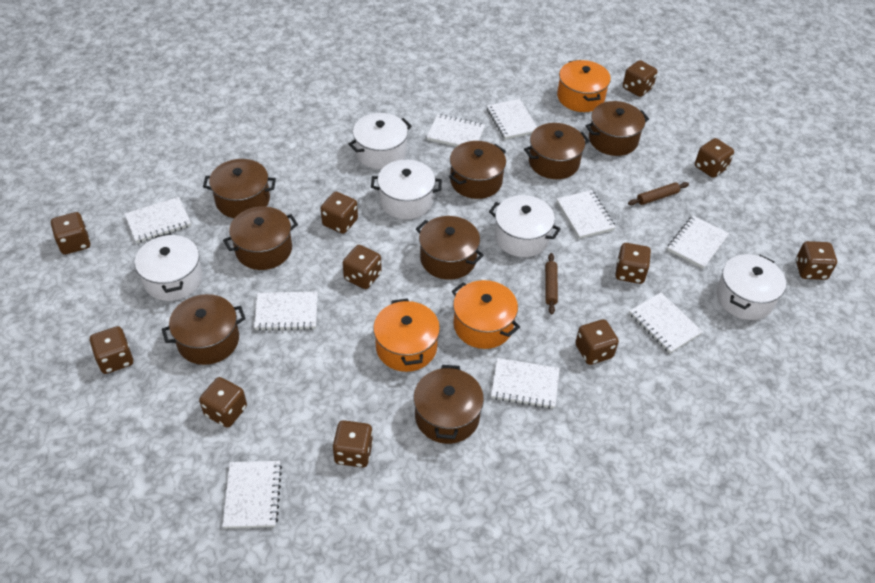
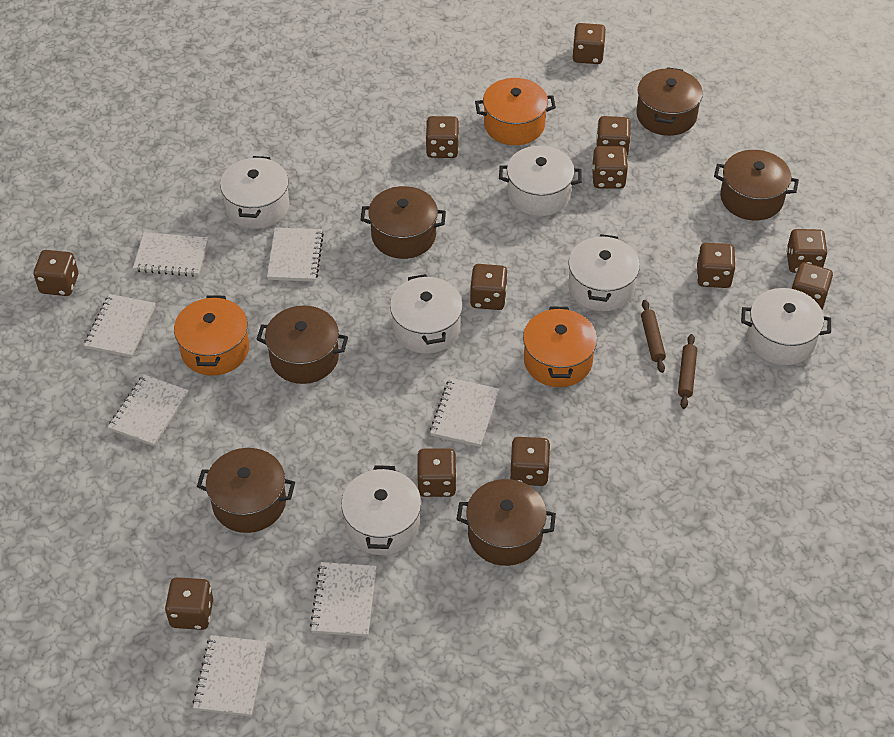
brown dice: 11 -> 12
brown pot: 8 -> 6
white notebook: 9 -> 7
white pot: 5 -> 6

